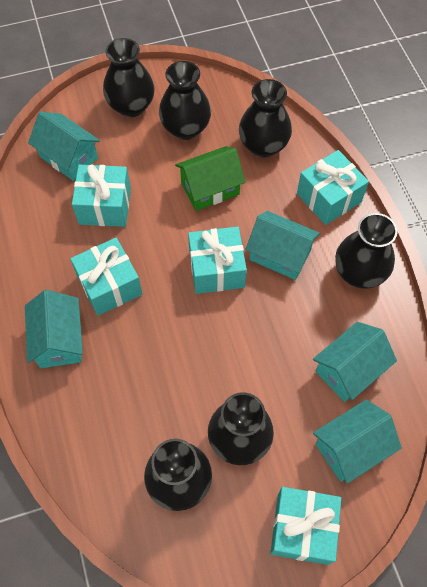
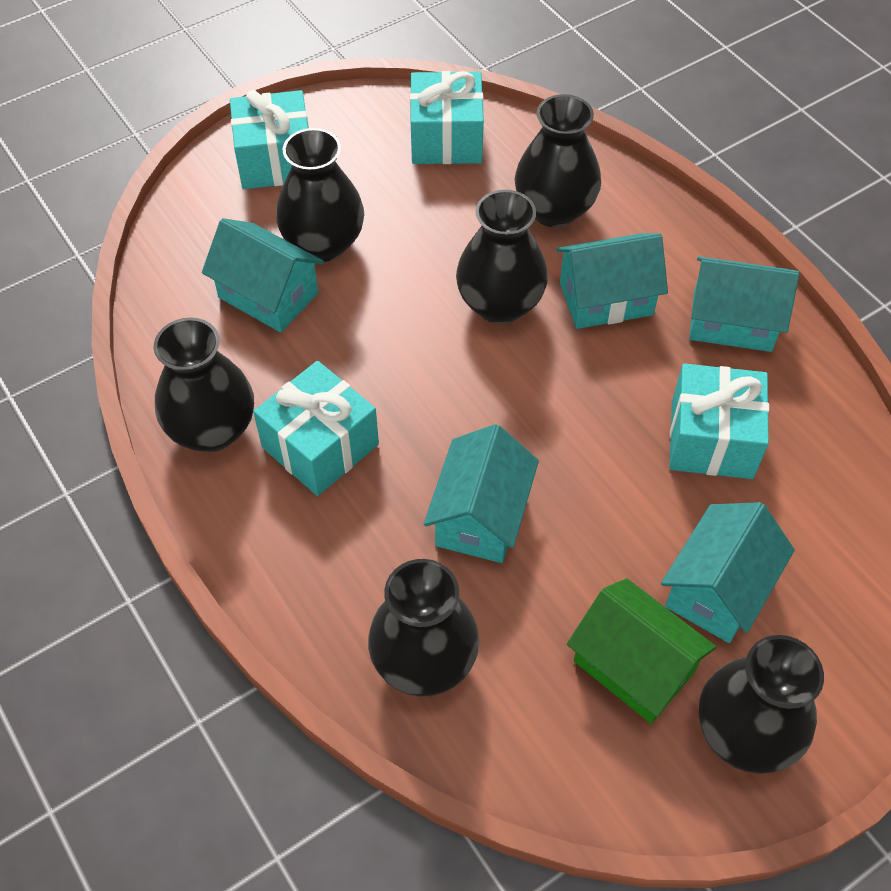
turquoise gift: 5 -> 4

